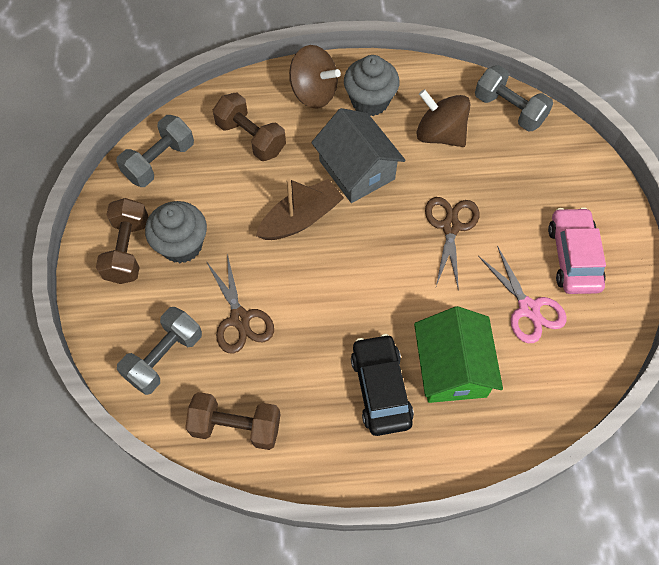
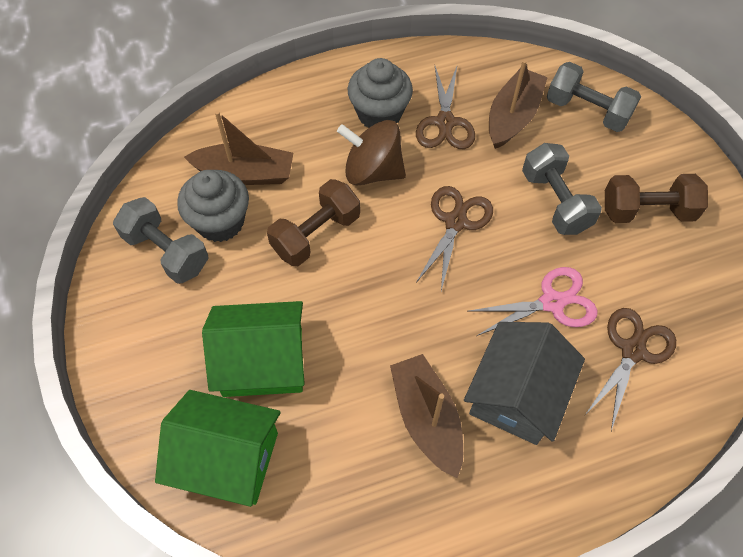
black car: 1 -> 0
brown boat: 1 -> 3
brown dumbbell: 3 -> 2
brown scissors: 2 -> 3
brown spinning top: 2 -> 1
green house: 1 -> 2
pink car: 1 -> 0

